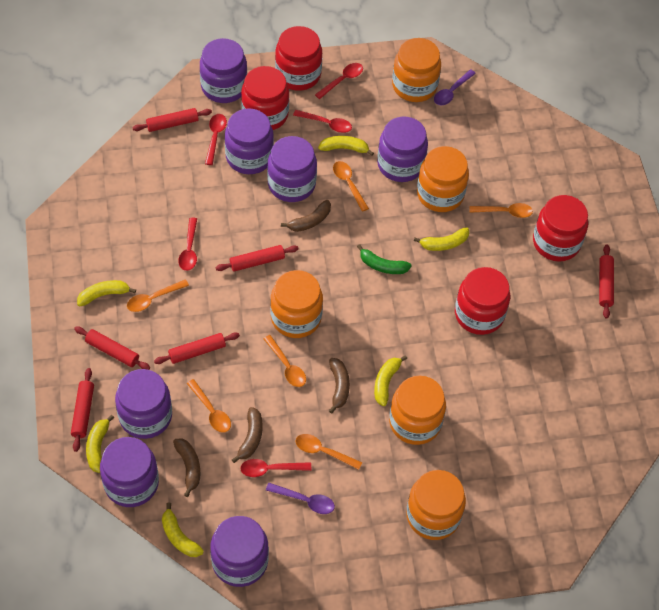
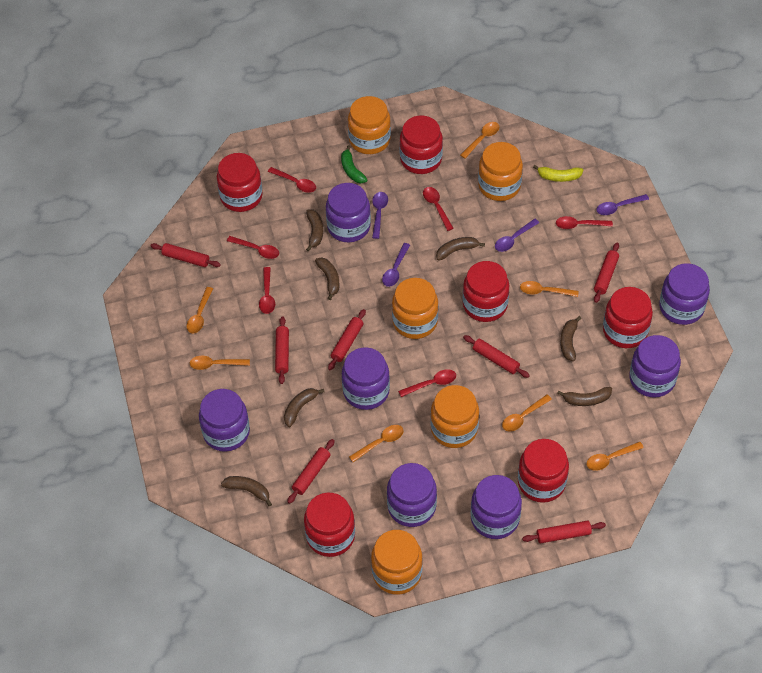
brown banana: 4 -> 7
orange spoon: 6 -> 7
purple spoon: 2 -> 4
red jar: 4 -> 6
red rolling pin: 6 -> 7
red spoon: 5 -> 6
yellow banana: 6 -> 1

